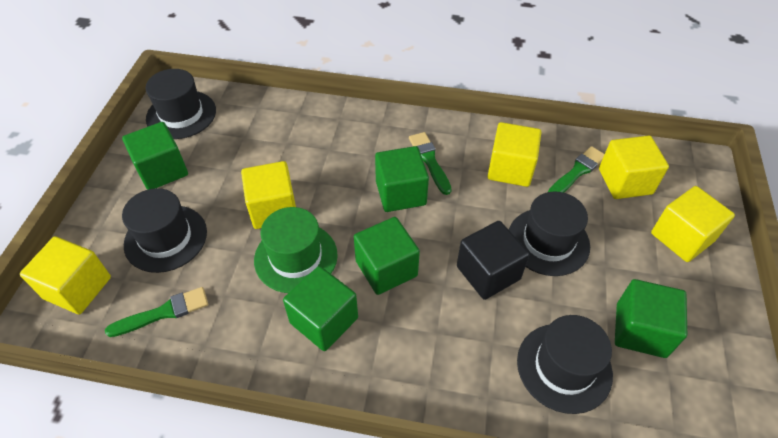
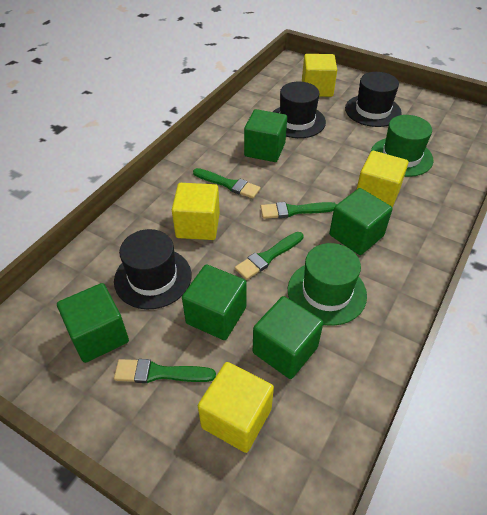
black cube: 1 -> 0
black hat: 4 -> 3
green brush: 3 -> 4
green hat: 1 -> 2
yellow cube: 5 -> 4

